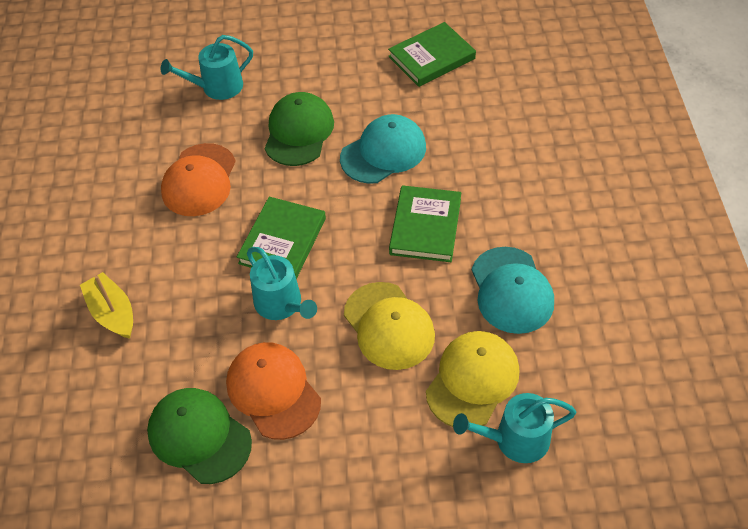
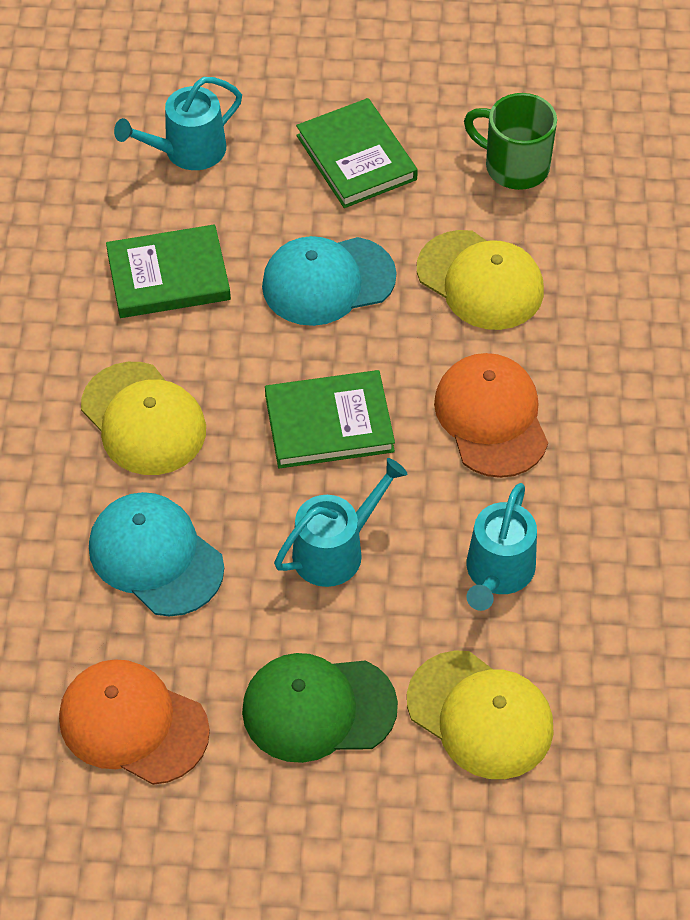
green cap: 2 -> 1
green mug: 0 -> 1
yellow boat: 1 -> 0
yellow cap: 2 -> 3

